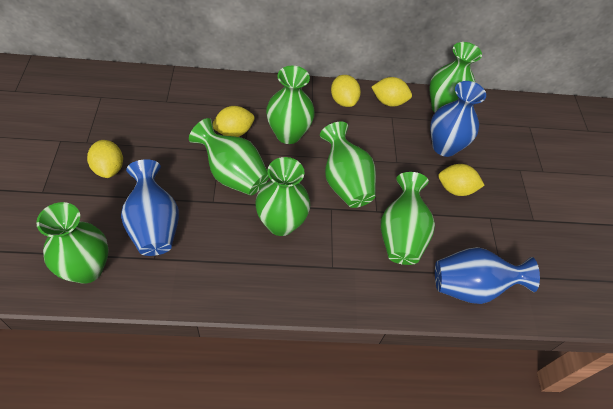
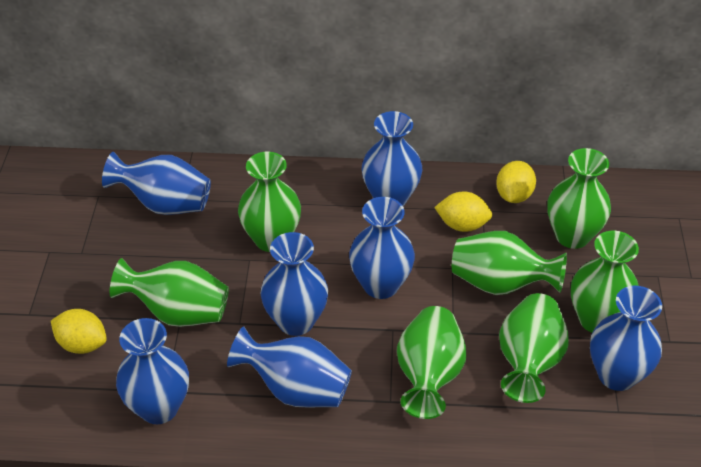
blue vase: 3 -> 7
yellow lemon: 5 -> 3

